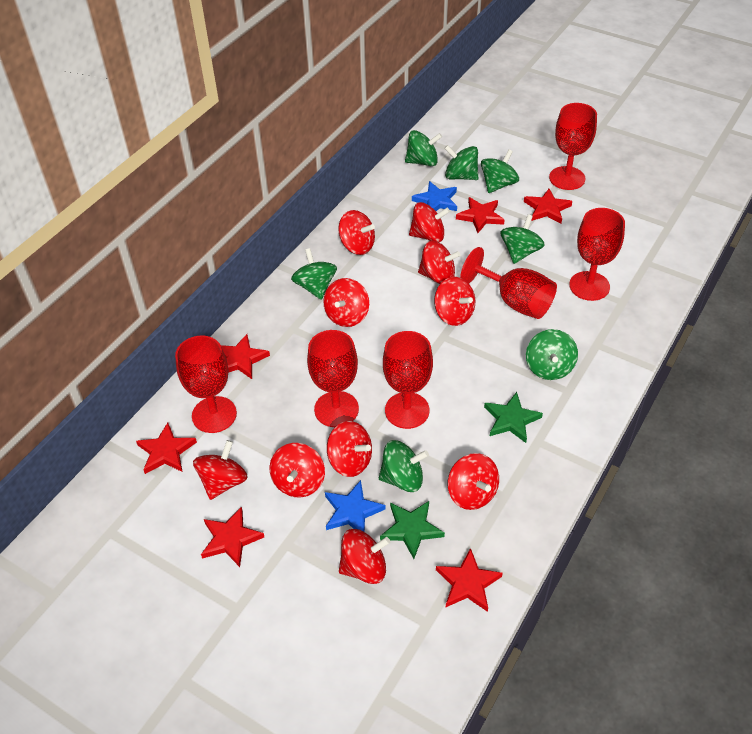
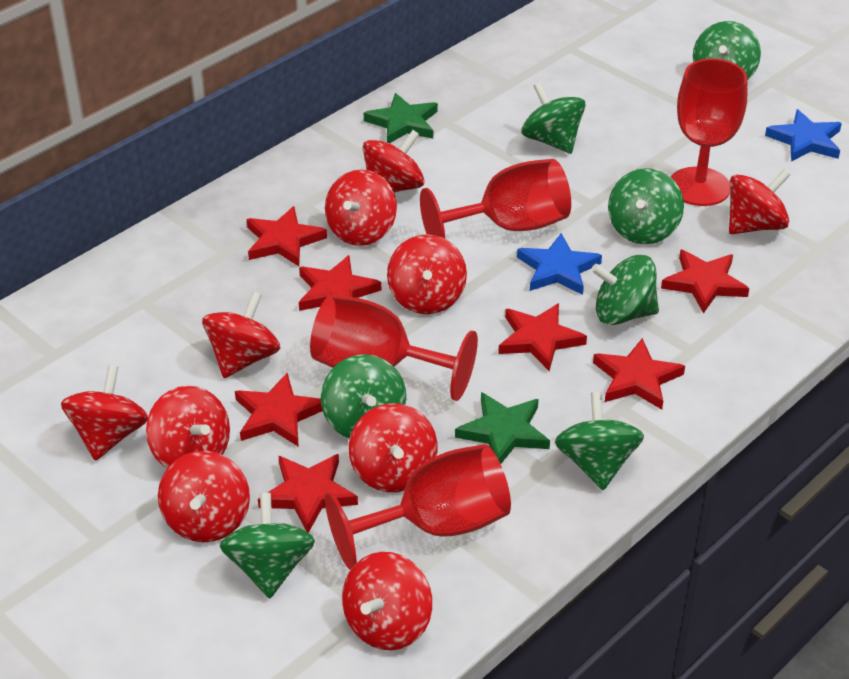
red goblet: 6 -> 4
red star: 6 -> 7

